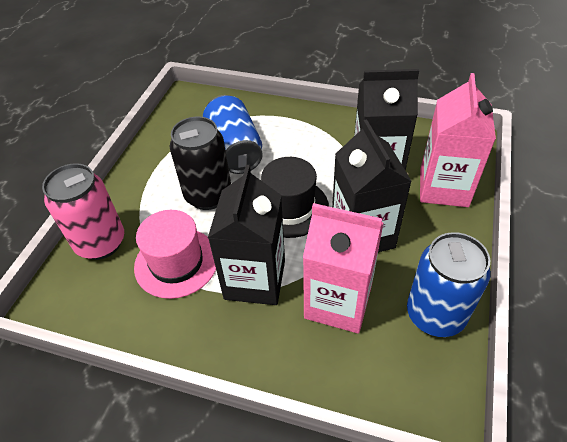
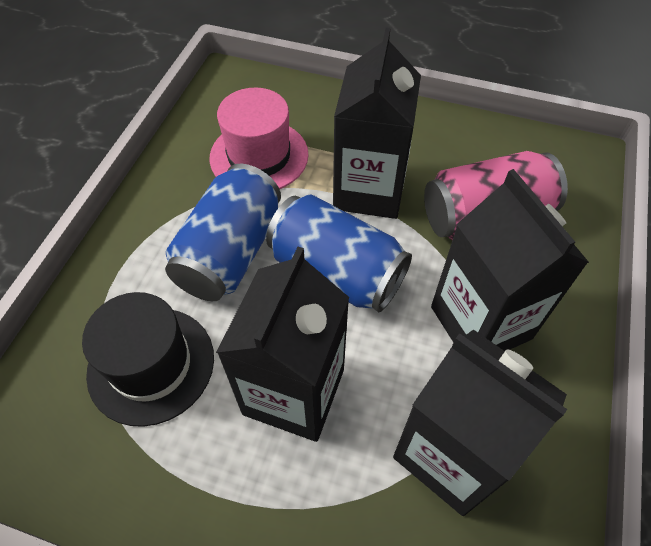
black can: 1 -> 0
black carton: 3 -> 4
pink carton: 2 -> 0

